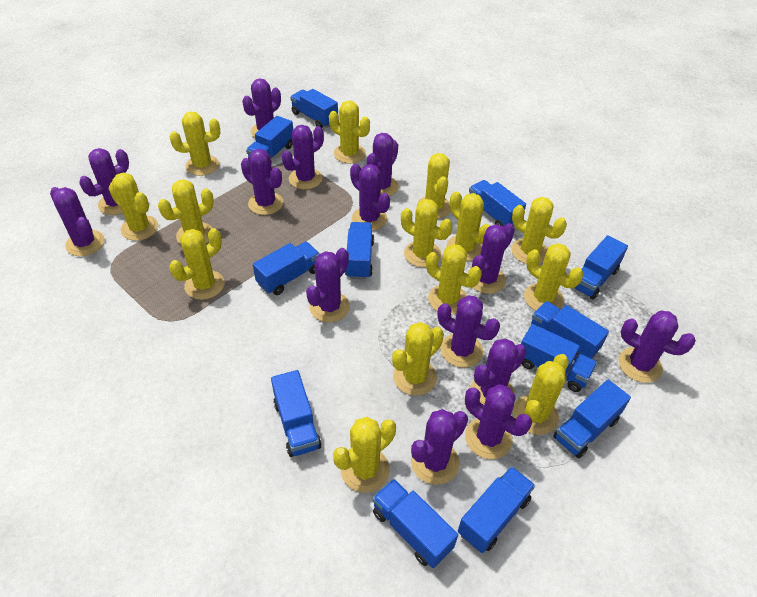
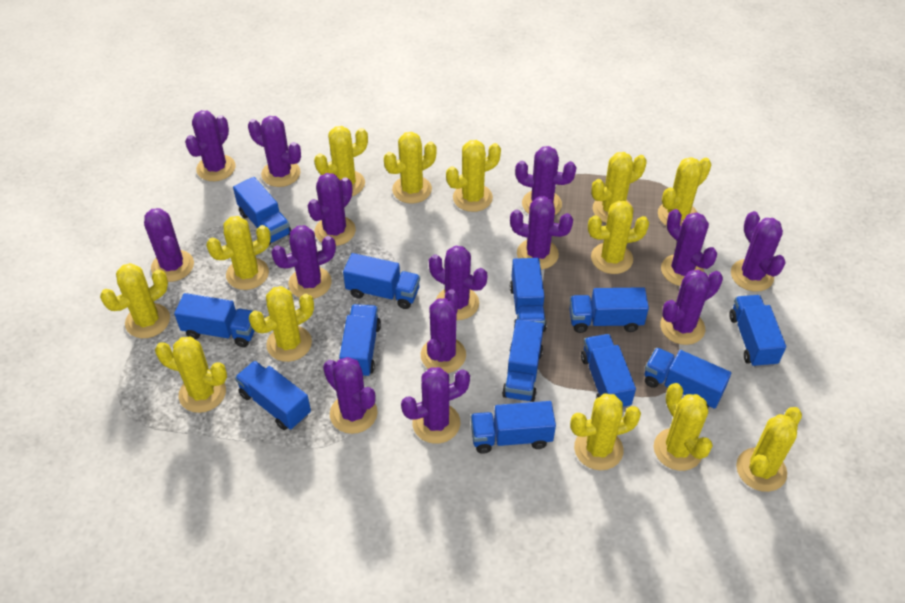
yellow cactus: 14 -> 13

